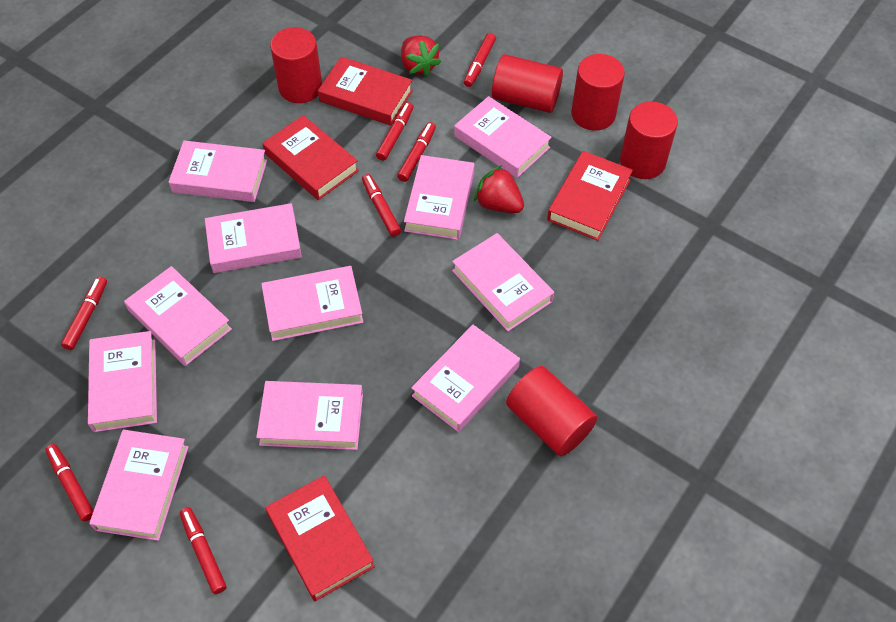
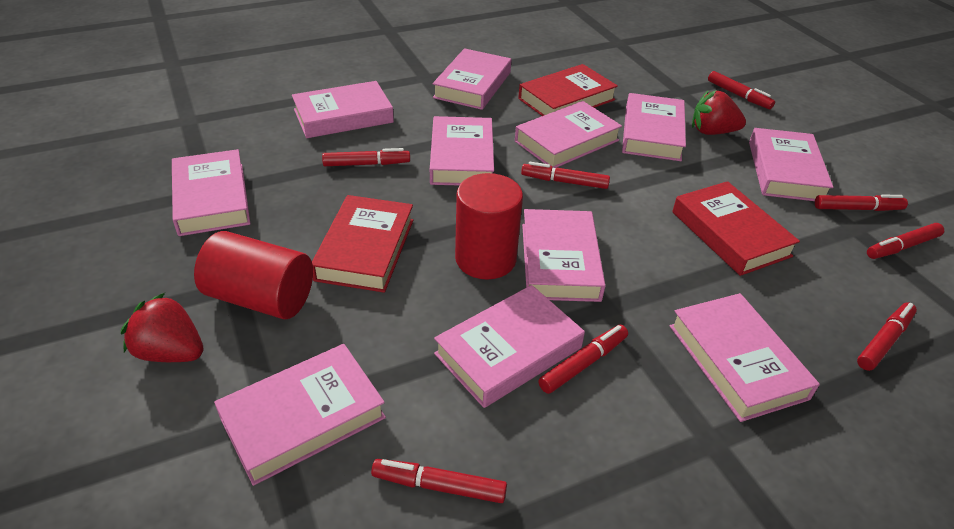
red book: 4 -> 3
red cylinder: 5 -> 2
red marker: 7 -> 8

